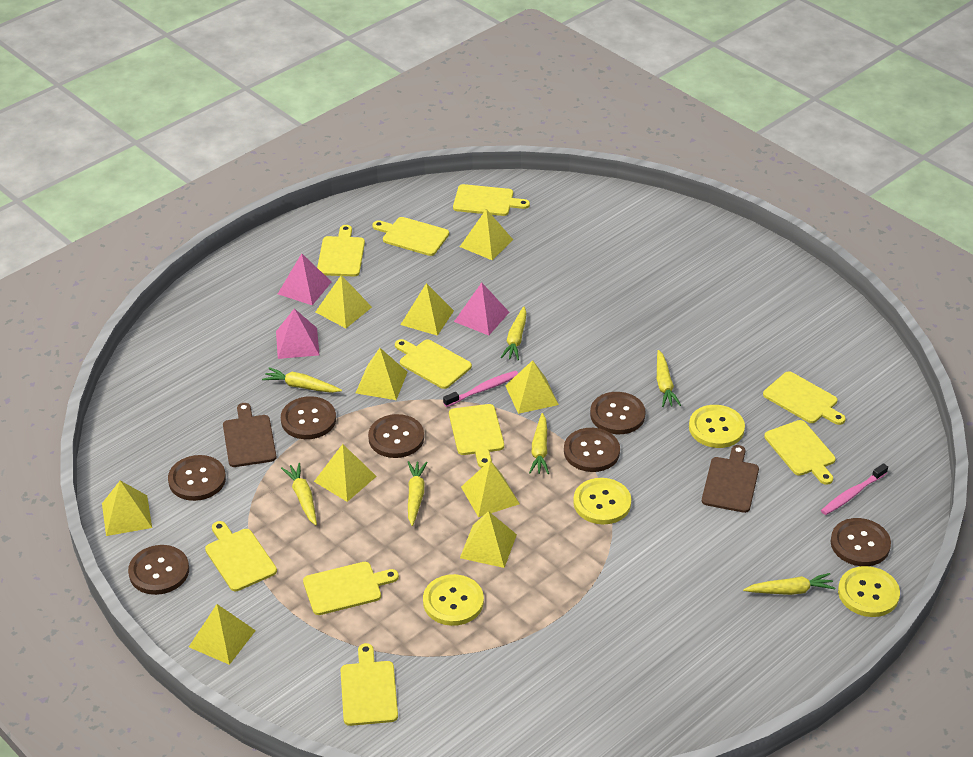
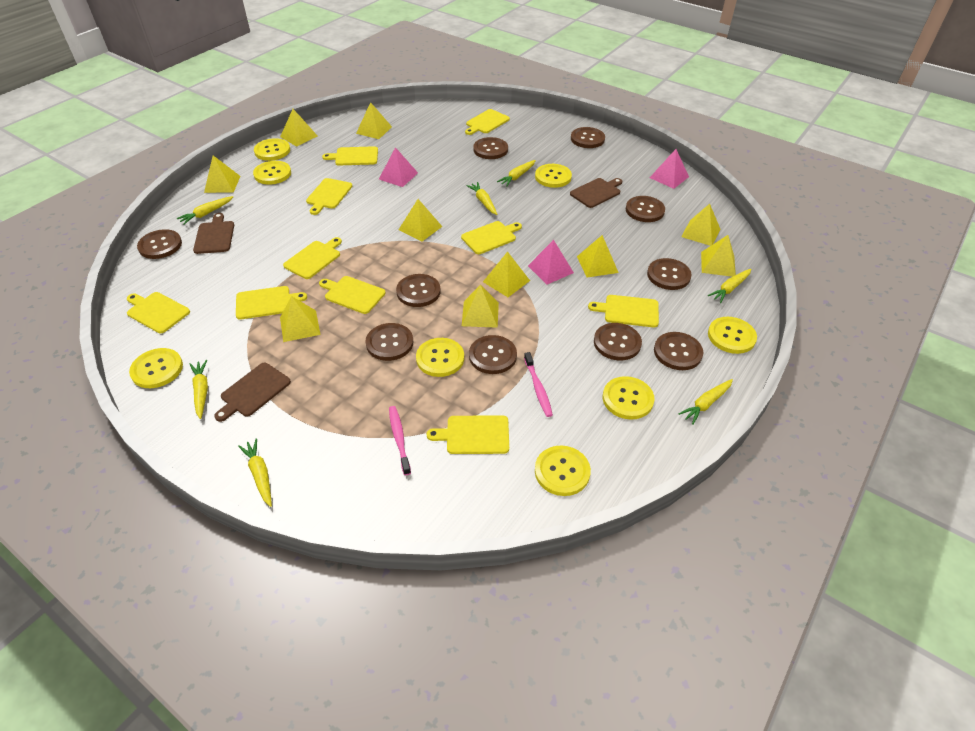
brown button: 7 -> 10
brown cutting board: 2 -> 3
yellow button: 4 -> 8

